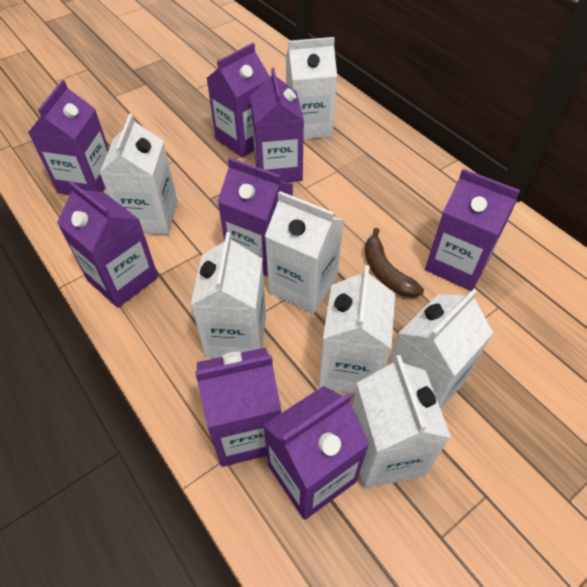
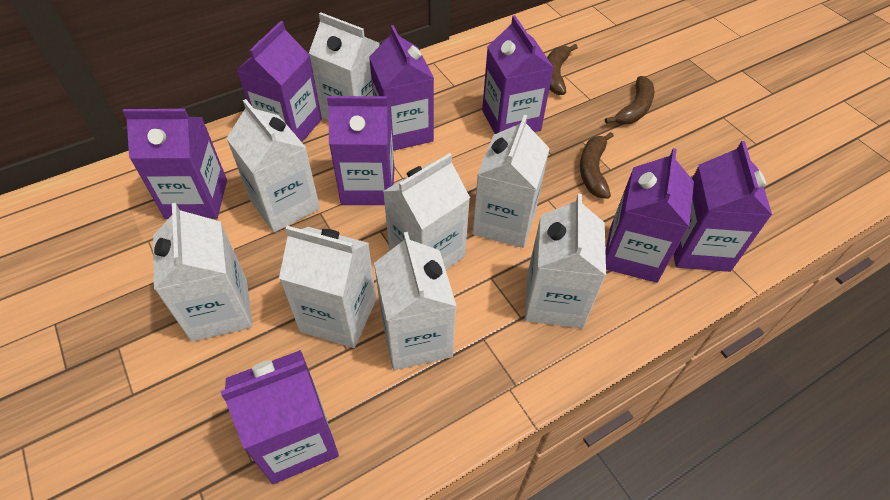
brown banana: 1 -> 3
white carton: 7 -> 8

